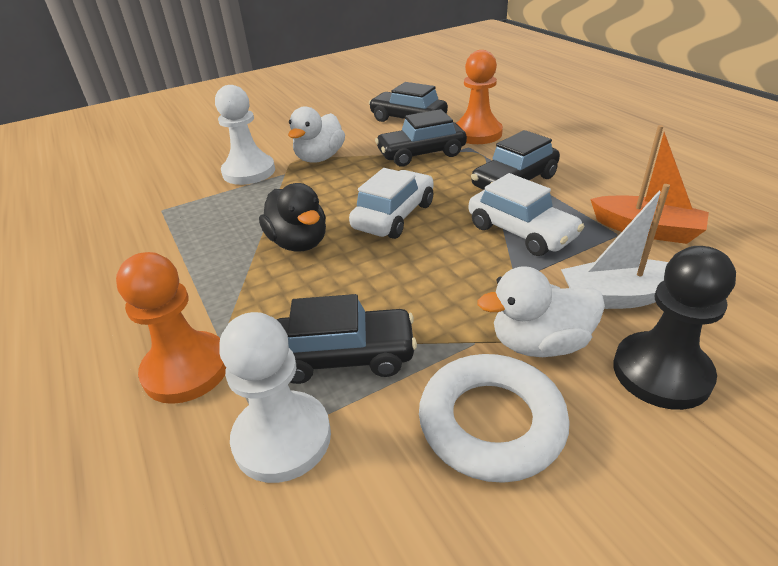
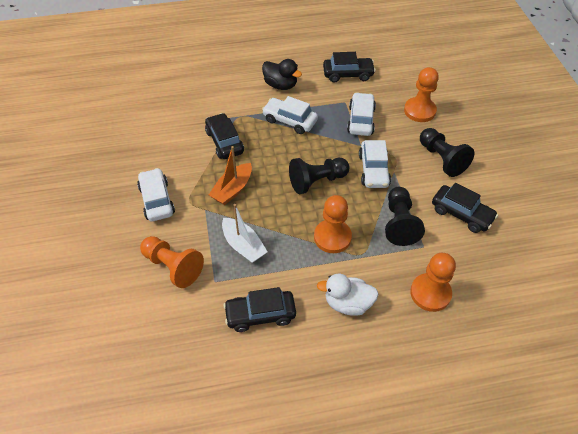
black pawn: 1 -> 3
orange pawn: 2 -> 4
white car: 2 -> 4
white duck: 2 -> 1
white pawn: 2 -> 0
white ring: 1 -> 0

